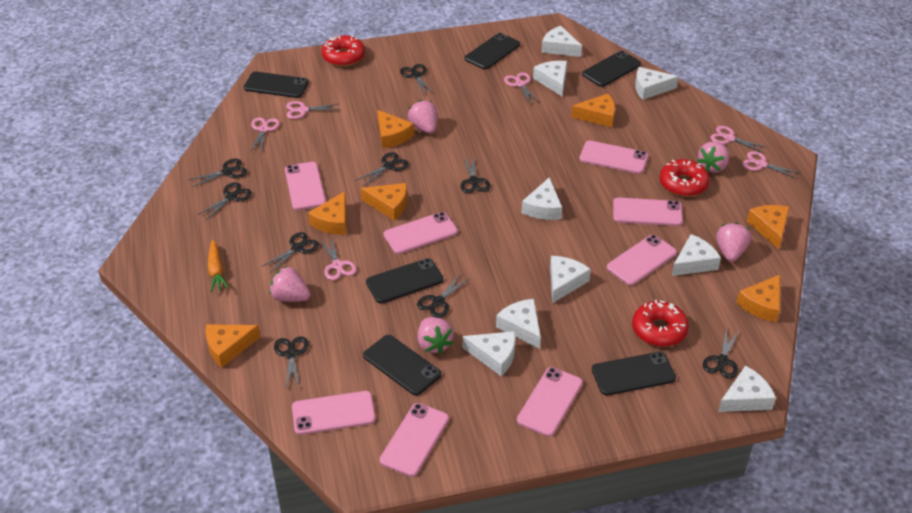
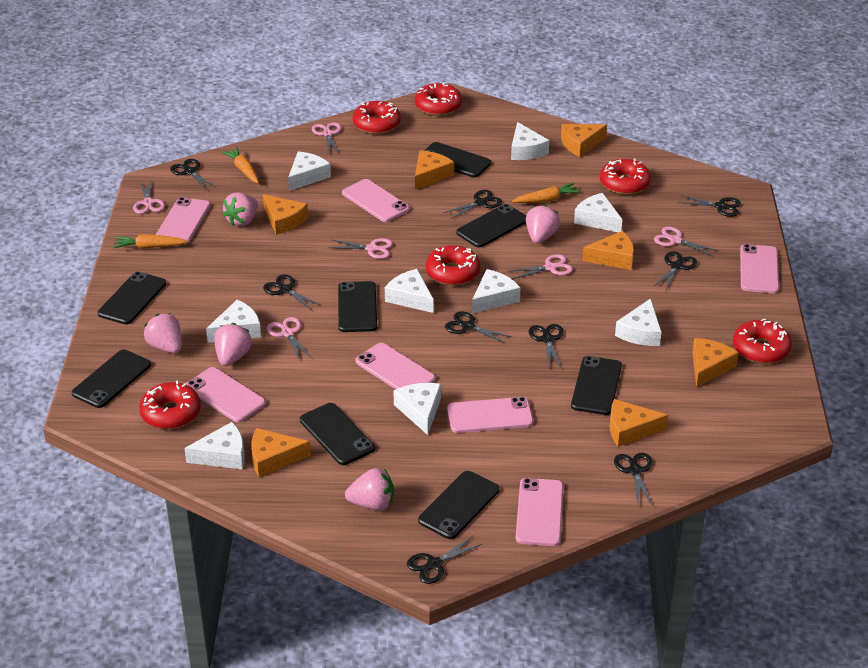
black phone: 6 -> 8
orange carrot: 1 -> 3
pink phone: 8 -> 7
red donut: 3 -> 6

